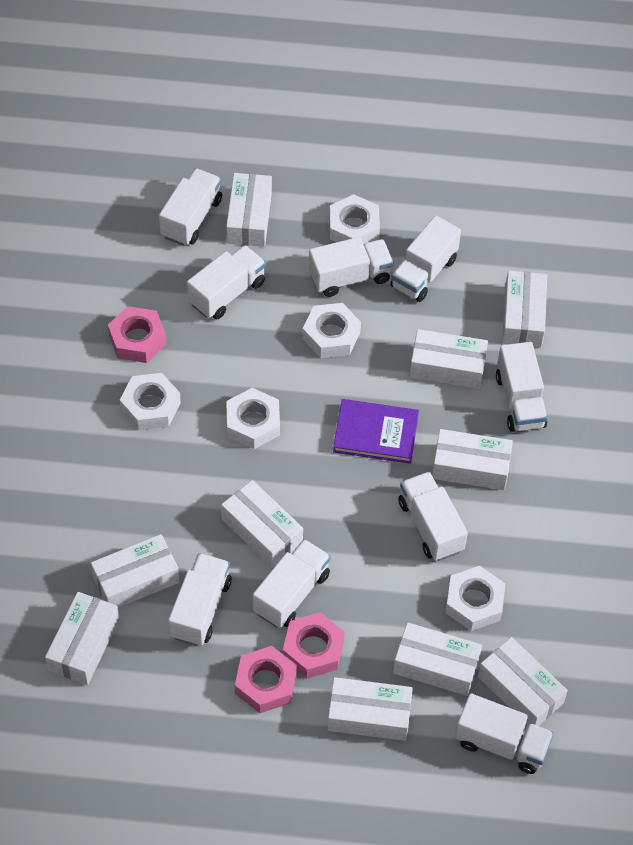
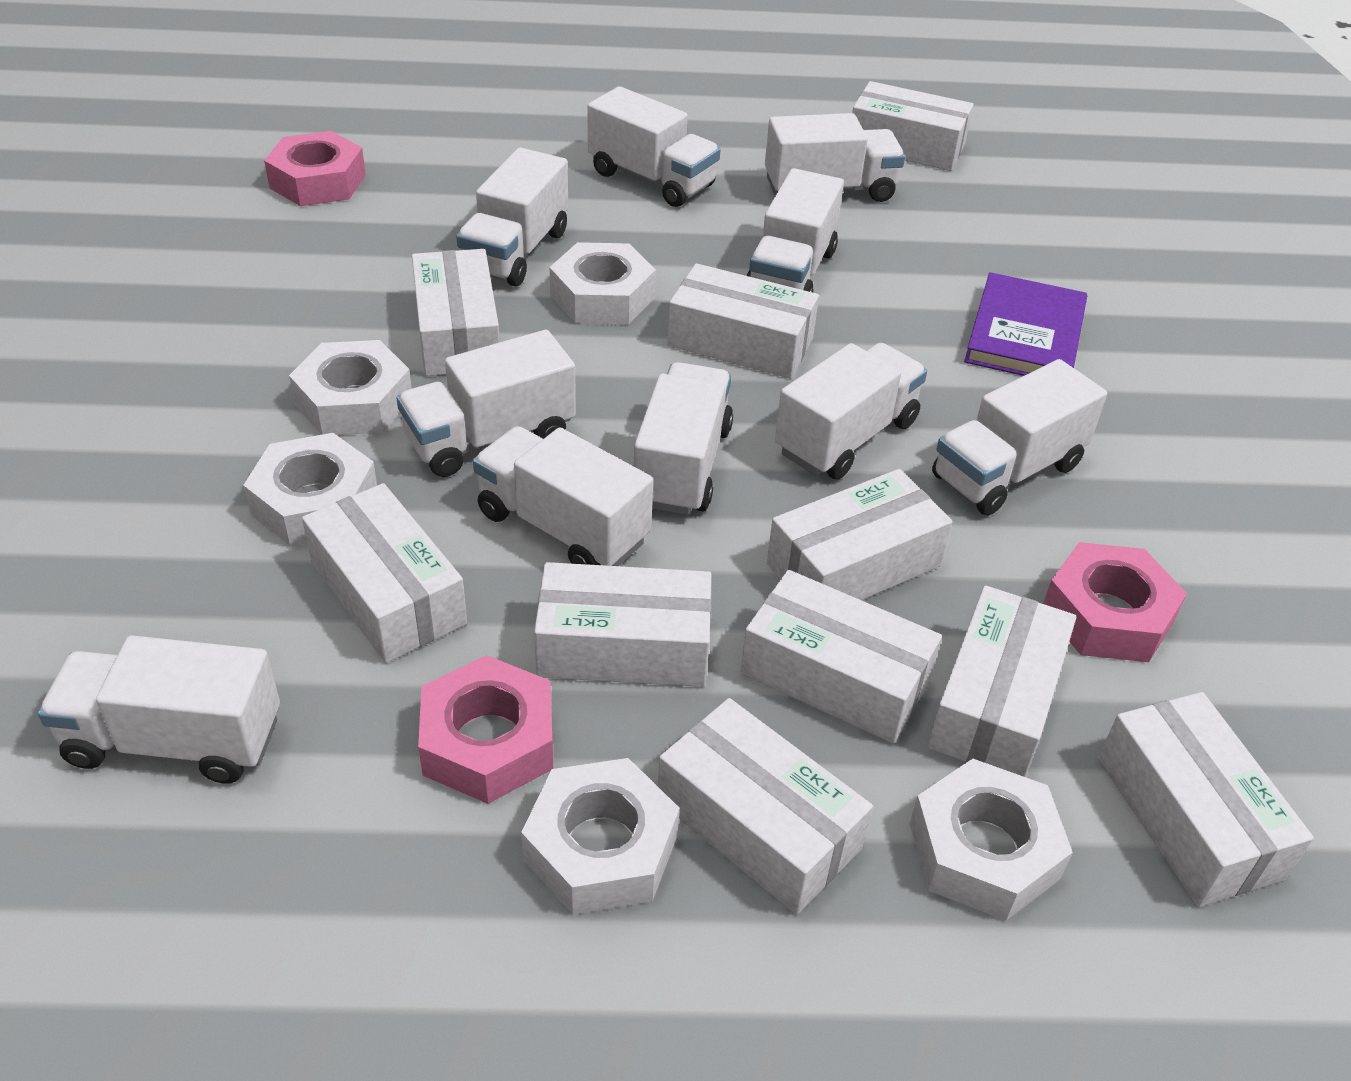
white truck: 9 -> 10

